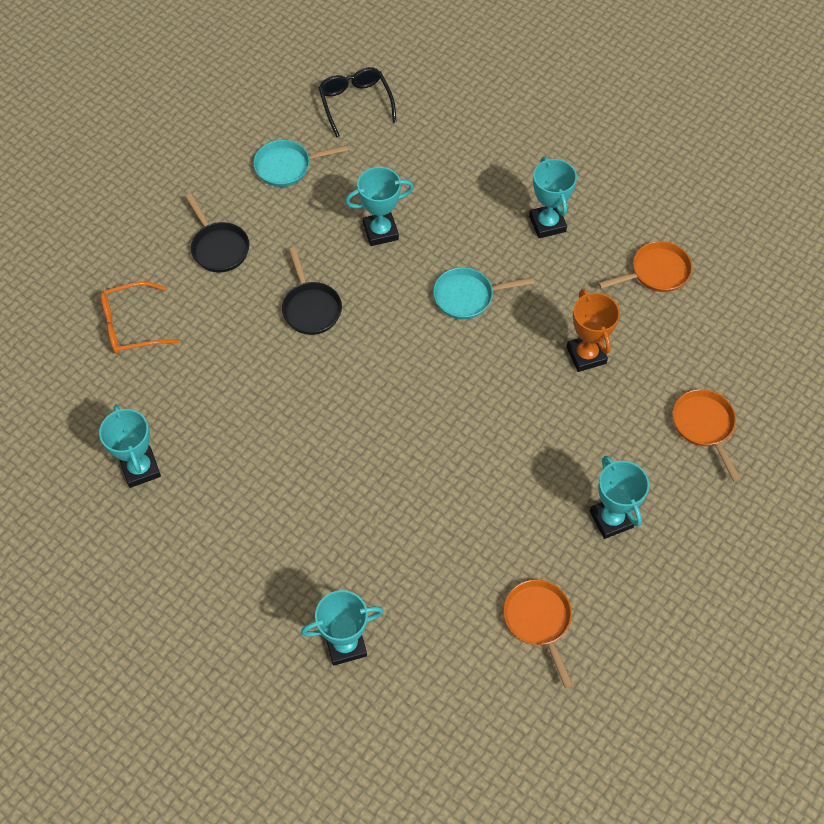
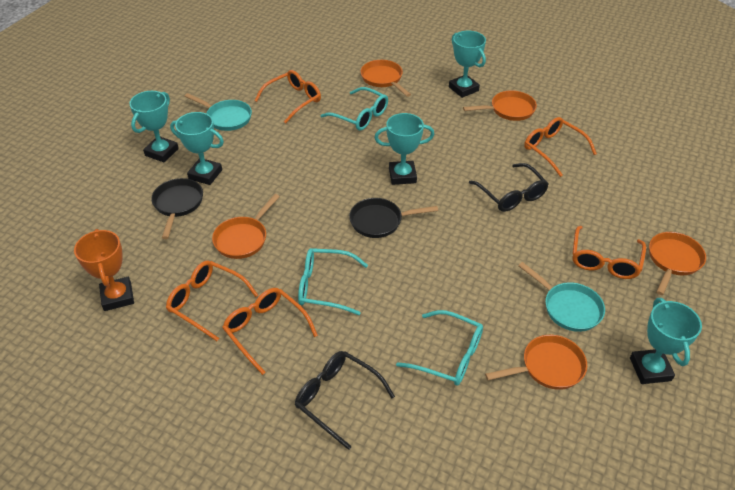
black glasses: 1 -> 2
orange glasses: 1 -> 5
orange pan: 3 -> 5
turquoise glasses: 0 -> 3

